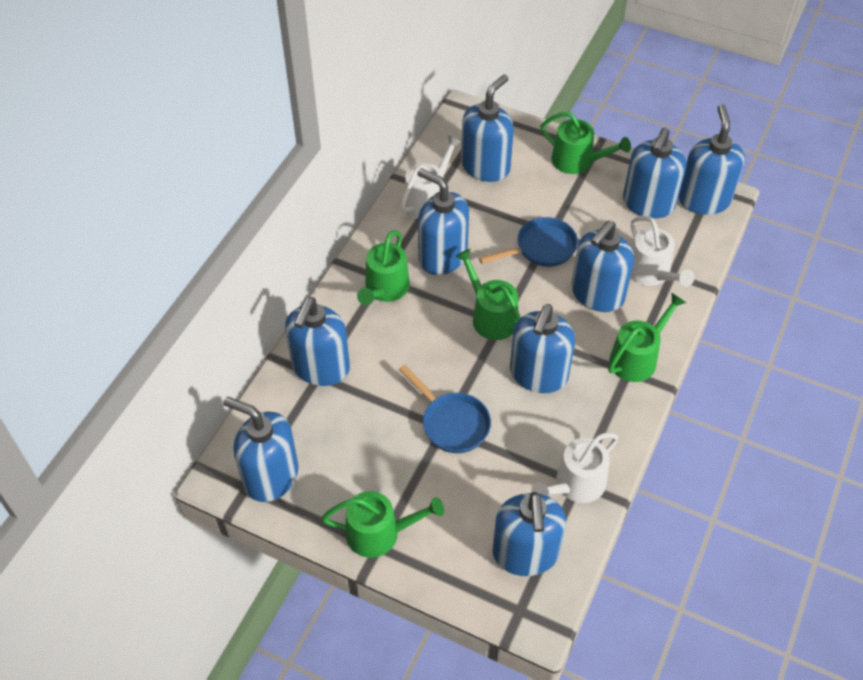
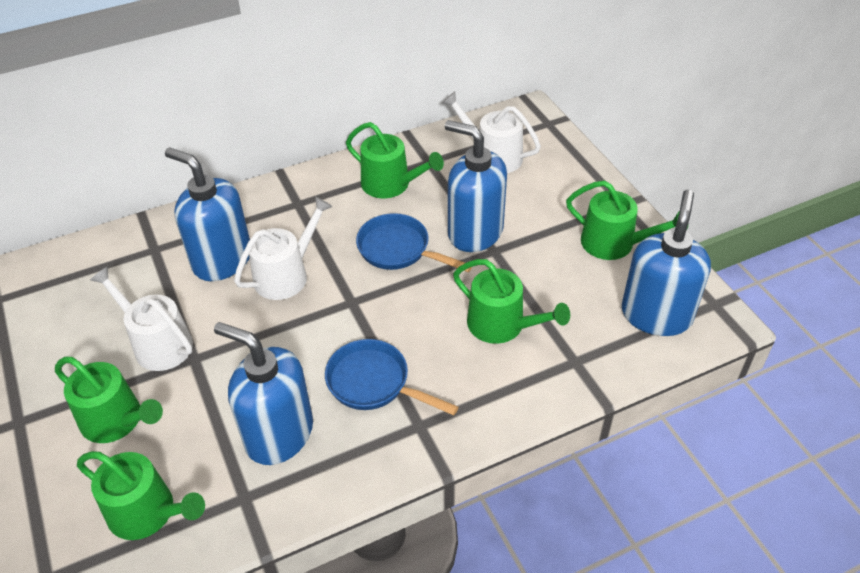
blue soap dispenser: 9 -> 4

